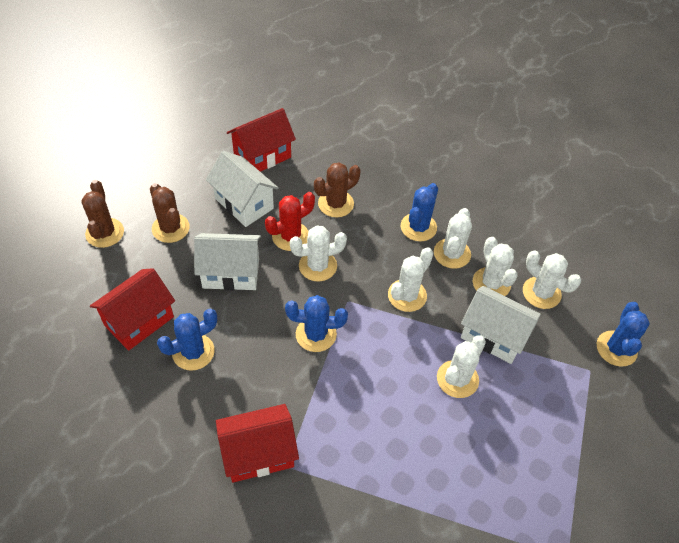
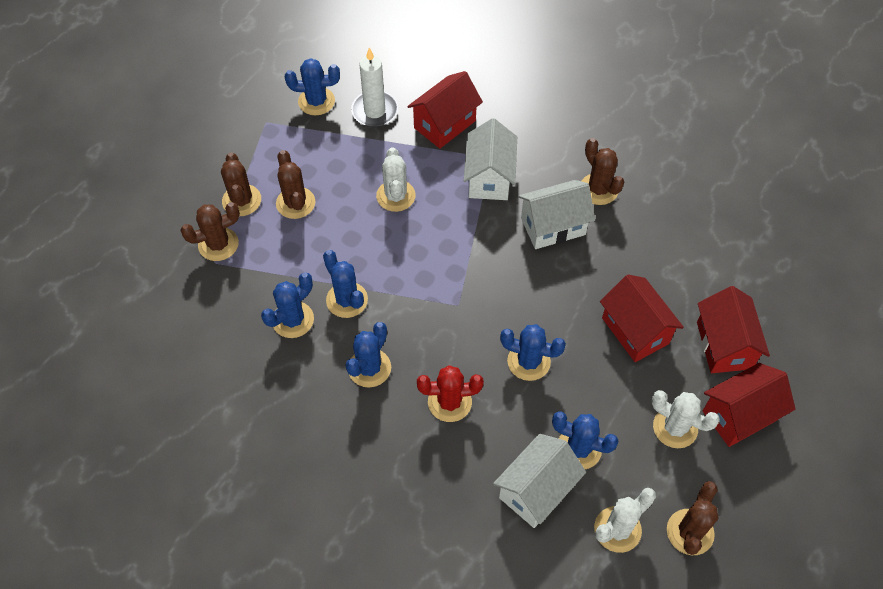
blue cactus: 4 -> 6
brown cactus: 3 -> 5
red house: 3 -> 4
white cactus: 6 -> 3
white candle: 0 -> 1

